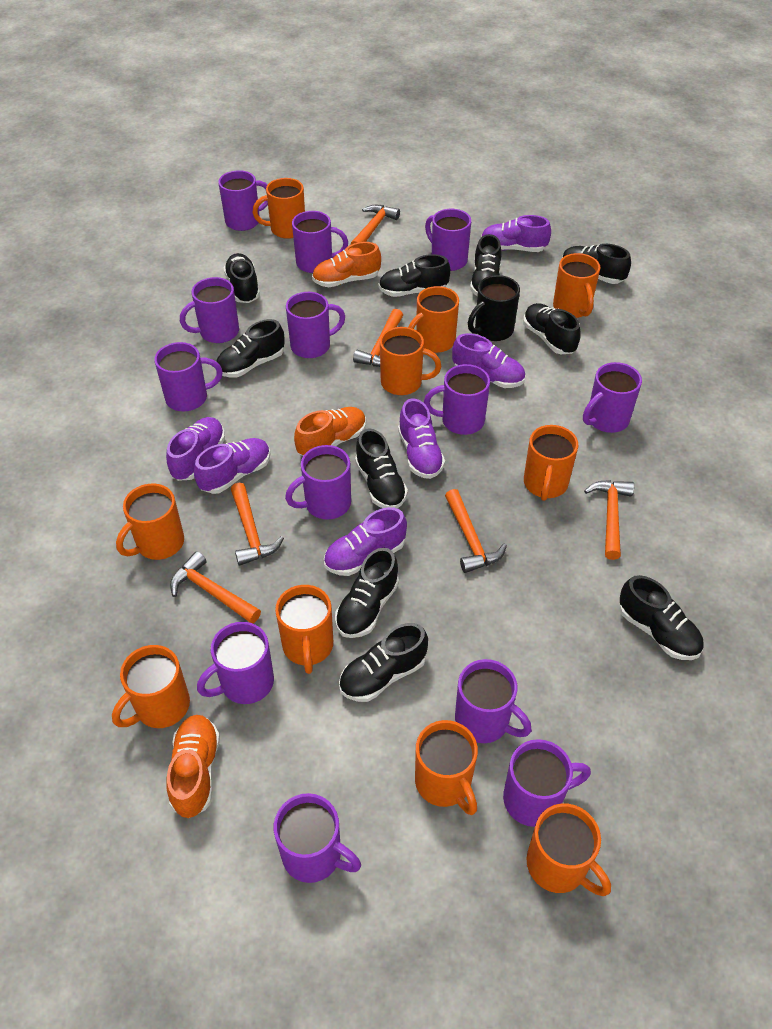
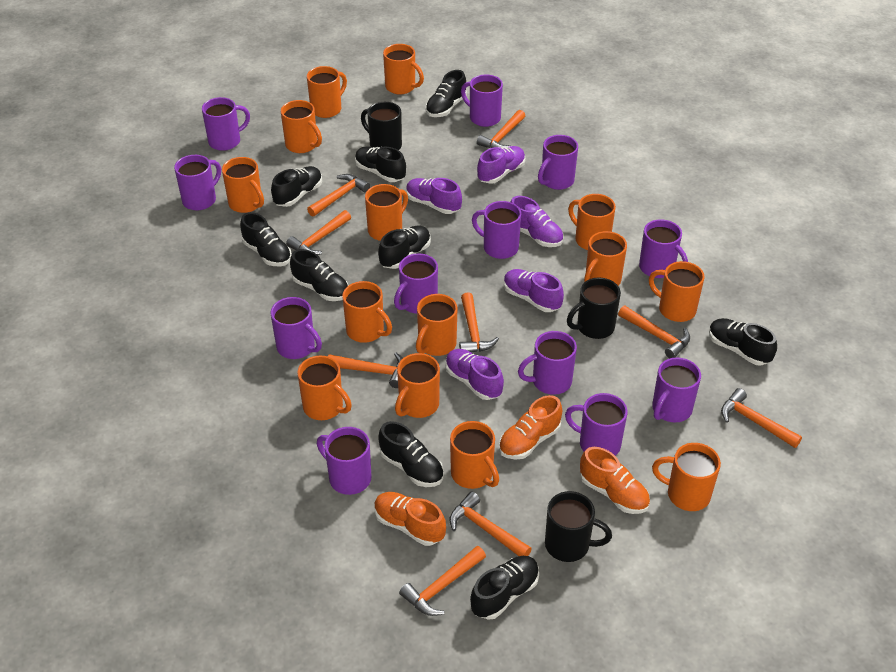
black mug: 1 -> 3
black shoe: 10 -> 9
orange hammer: 6 -> 9
orange mug: 10 -> 14
purple mug: 13 -> 12
purple shoe: 6 -> 5

